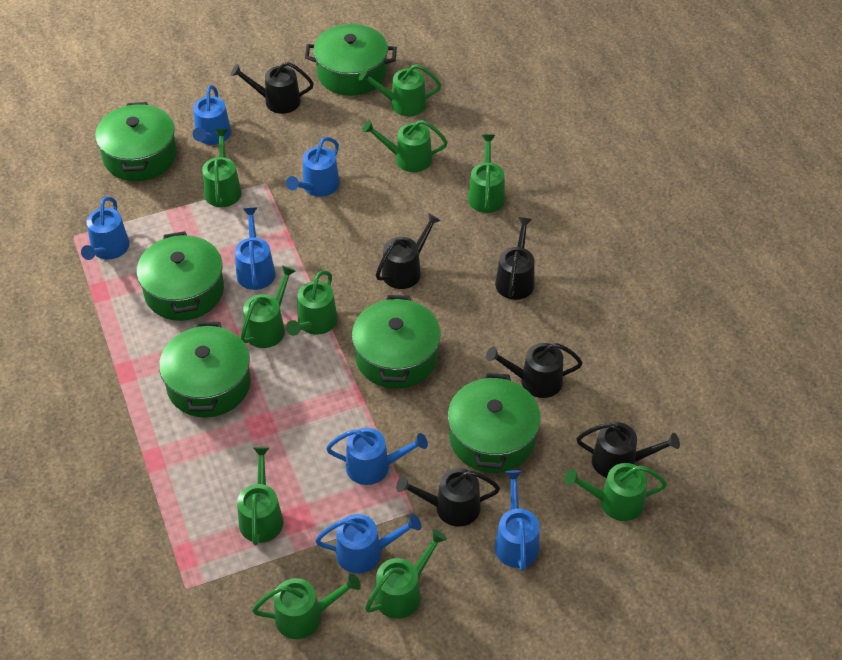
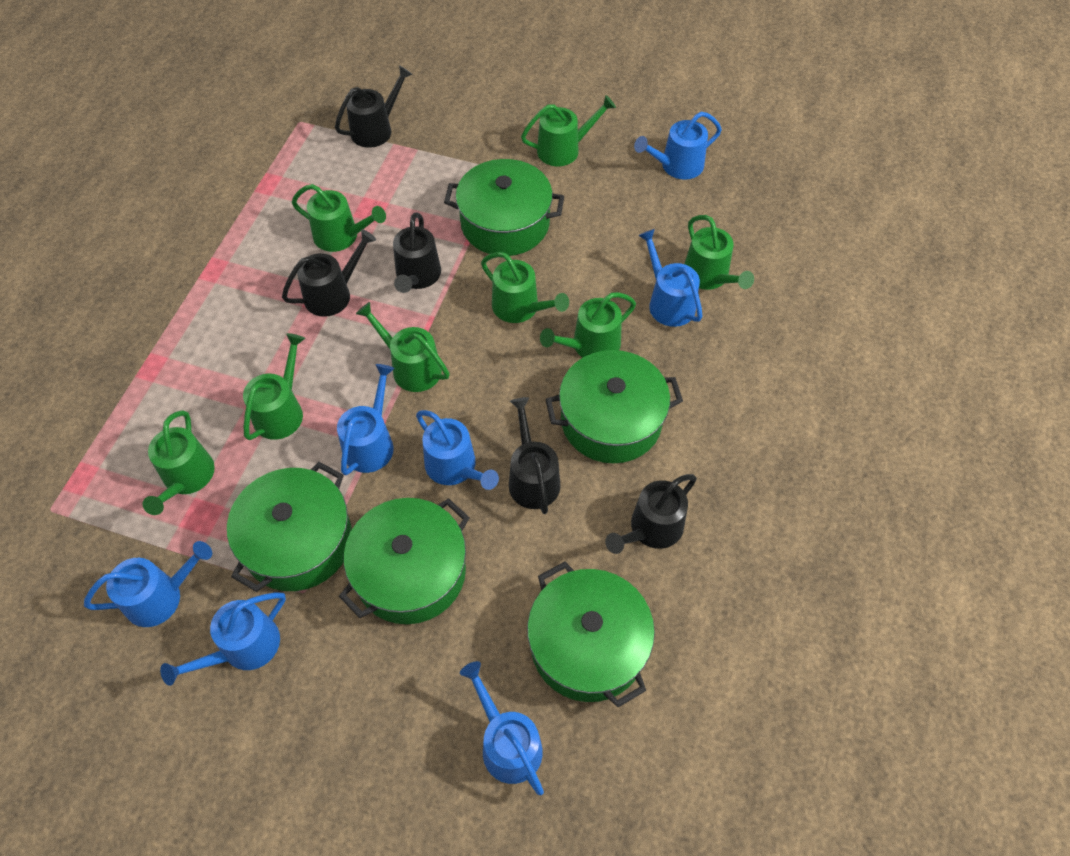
black watering can: 6 -> 5
green pot: 6 -> 5
green watering can: 10 -> 8

